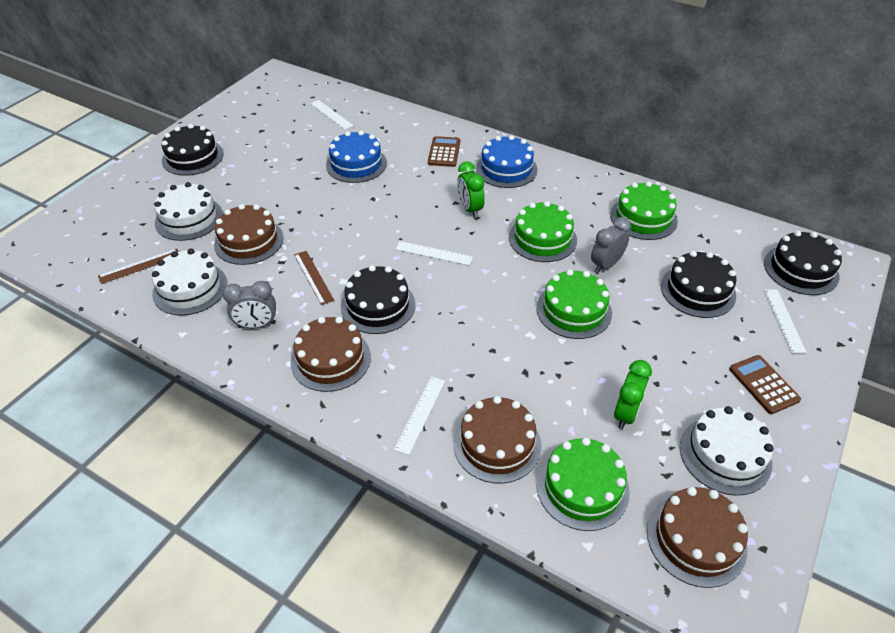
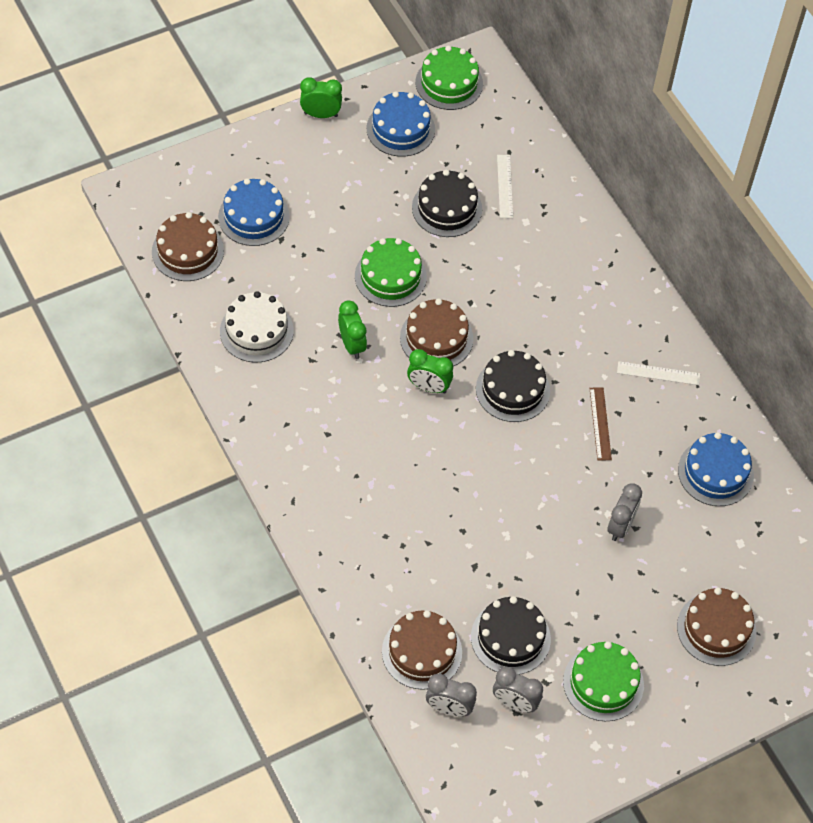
black cake: 4 -> 3
blue cake: 2 -> 3
brown calculator: 2 -> 0
brown ruler: 2 -> 1
green cake: 4 -> 3
green clock: 2 -> 3
grey clock: 2 -> 3
white cake: 3 -> 1
white ruler: 4 -> 2

